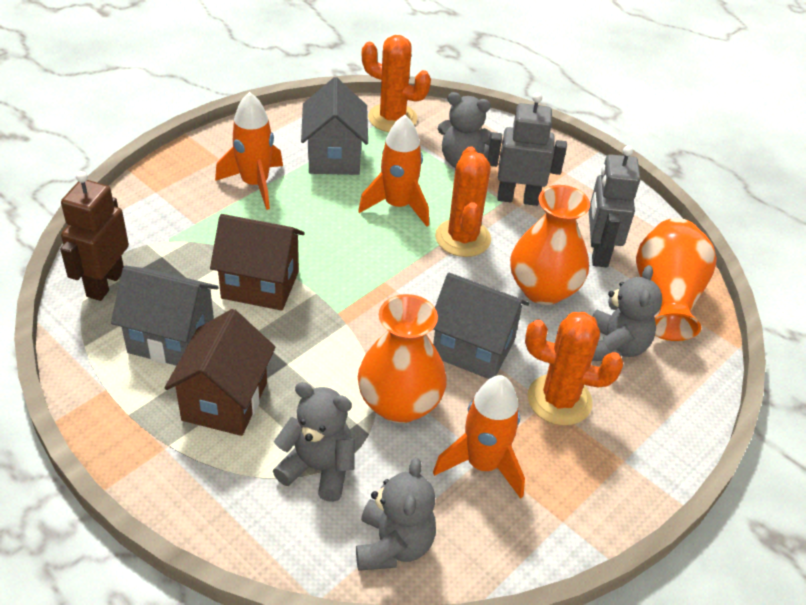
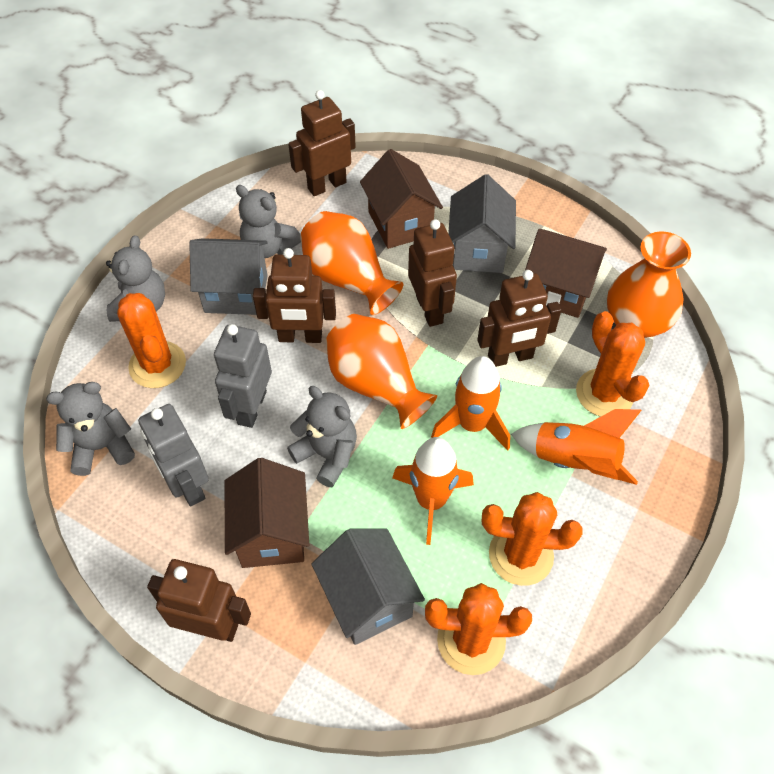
brown house: 2 -> 3
brown robot: 1 -> 5
orange cactus: 3 -> 4

